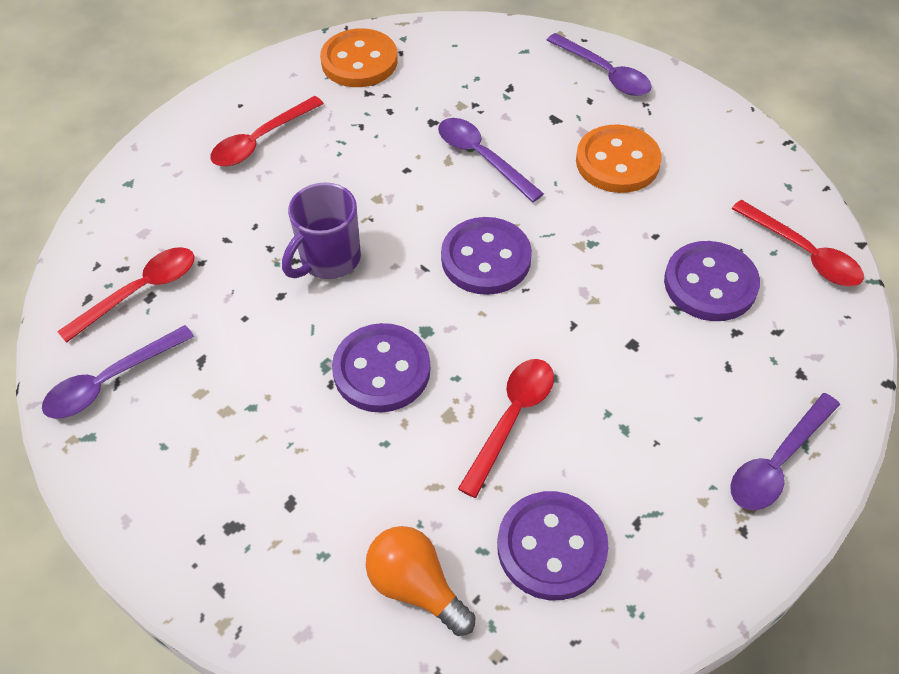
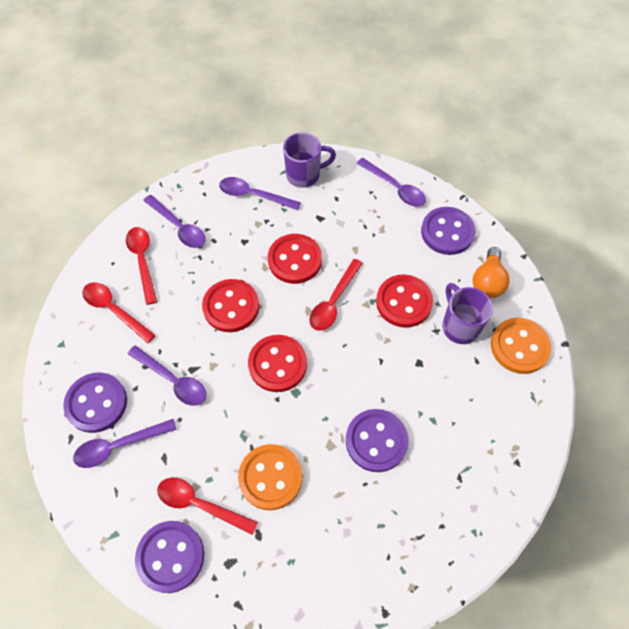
purple mug: 1 -> 2
purple spoon: 4 -> 5
red button: 0 -> 4

